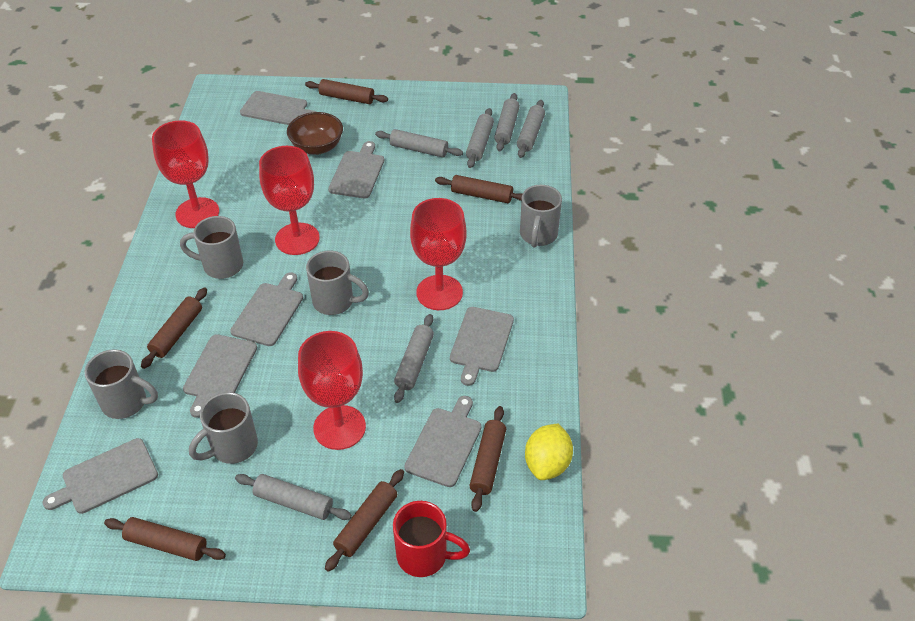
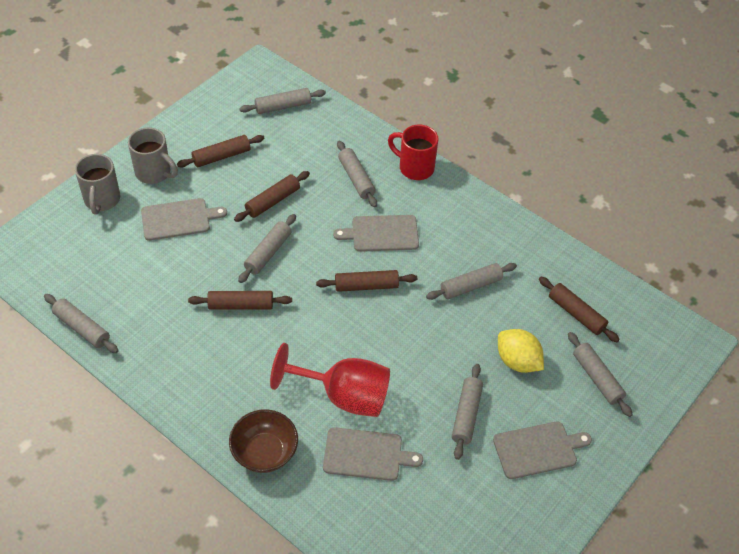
brown rolling pin: 6 -> 5
grey cutting board: 7 -> 4
grey mug: 5 -> 2
grey rolling pin: 6 -> 7
red goblet: 4 -> 1

